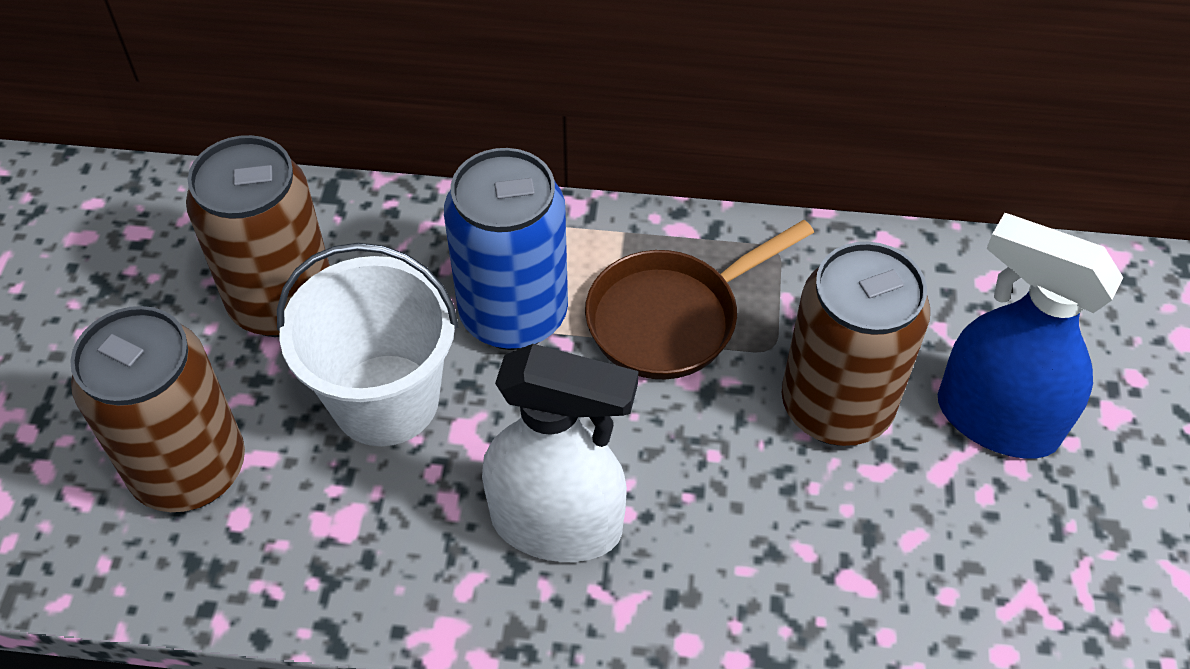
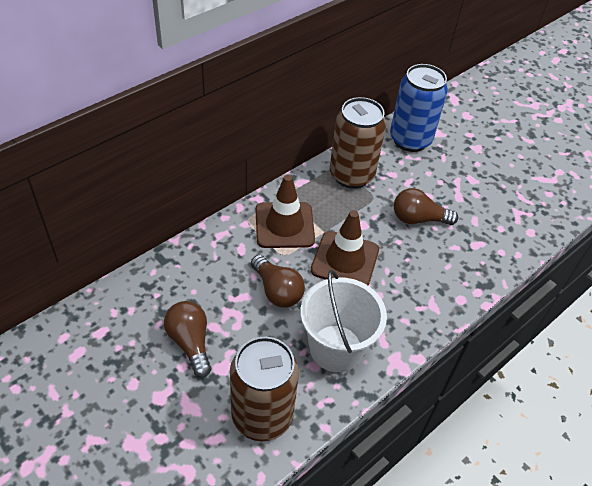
blue spray bottle: 1 -> 0
brown can: 3 -> 2
brown light bulb: 0 -> 3
brown pan: 1 -> 0
brown traffic cone: 0 -> 2
white spray bottle: 1 -> 0

